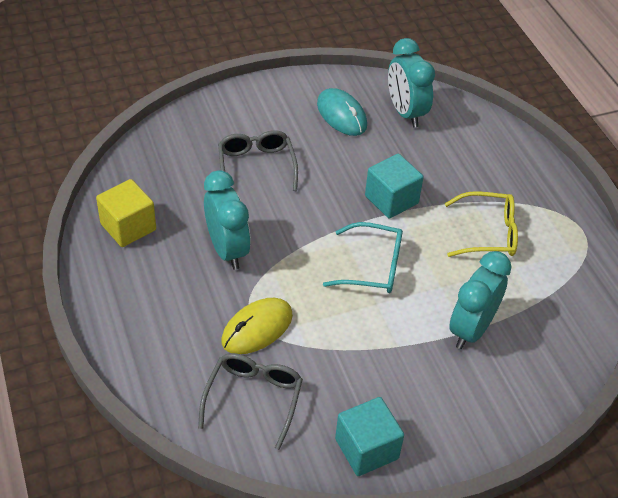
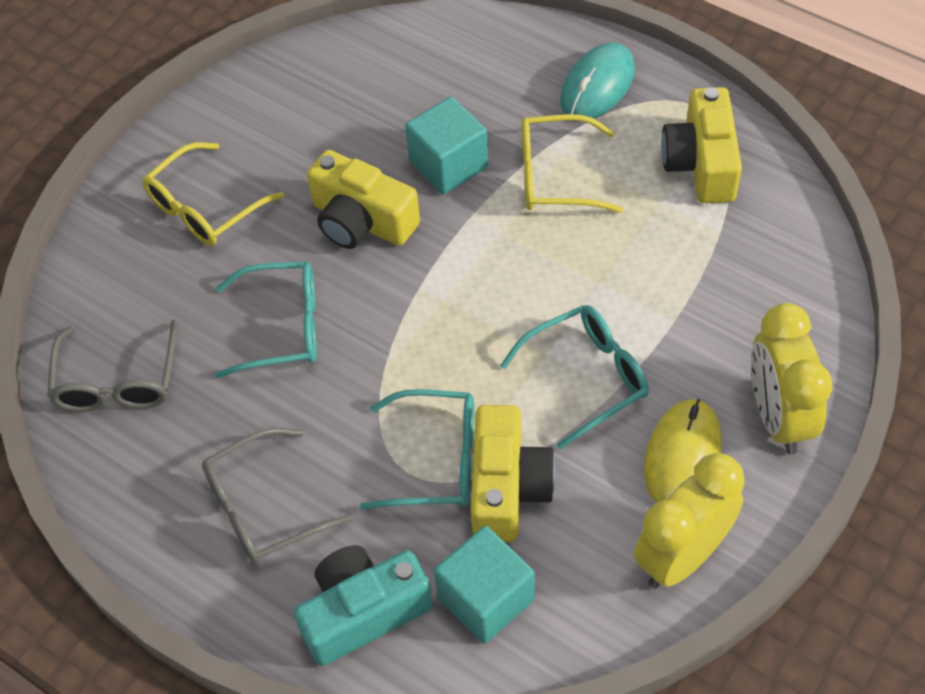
turquoise camera: 0 -> 1
turquoise clock: 3 -> 0
turquoise glasses: 1 -> 3
yellow camera: 0 -> 3
yellow clock: 0 -> 2
yellow cube: 1 -> 0
yellow glasses: 1 -> 2

